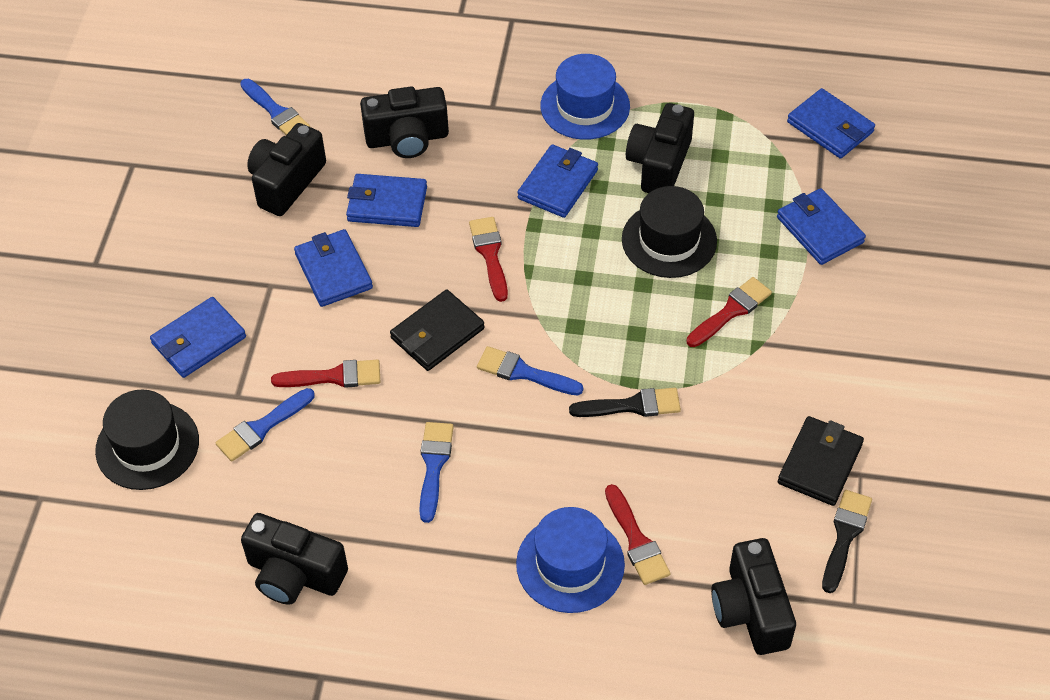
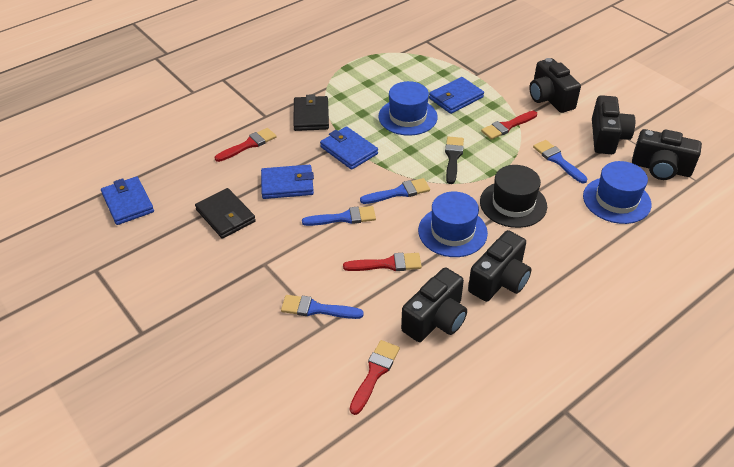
black brush: 2 -> 1
black hat: 2 -> 1
blue hat: 2 -> 3
blue wallet: 6 -> 4

